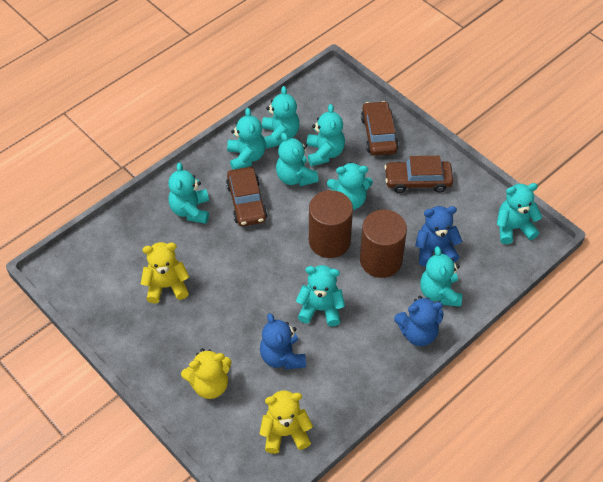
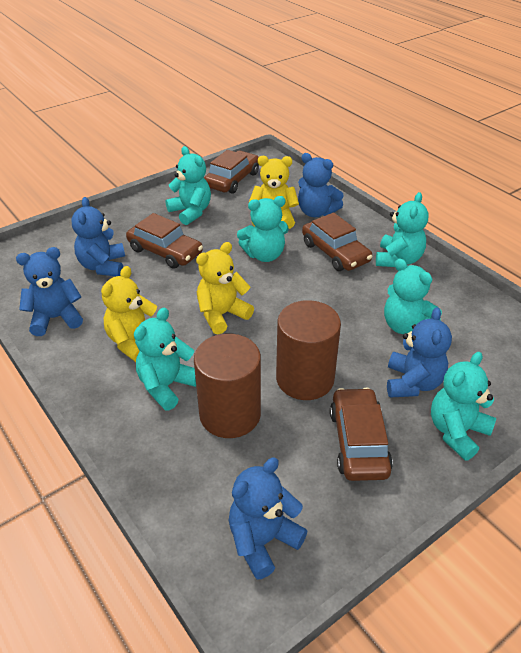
blue teddy bear: 3 -> 5
brown car: 3 -> 4
turquoise teddy bear: 9 -> 6

